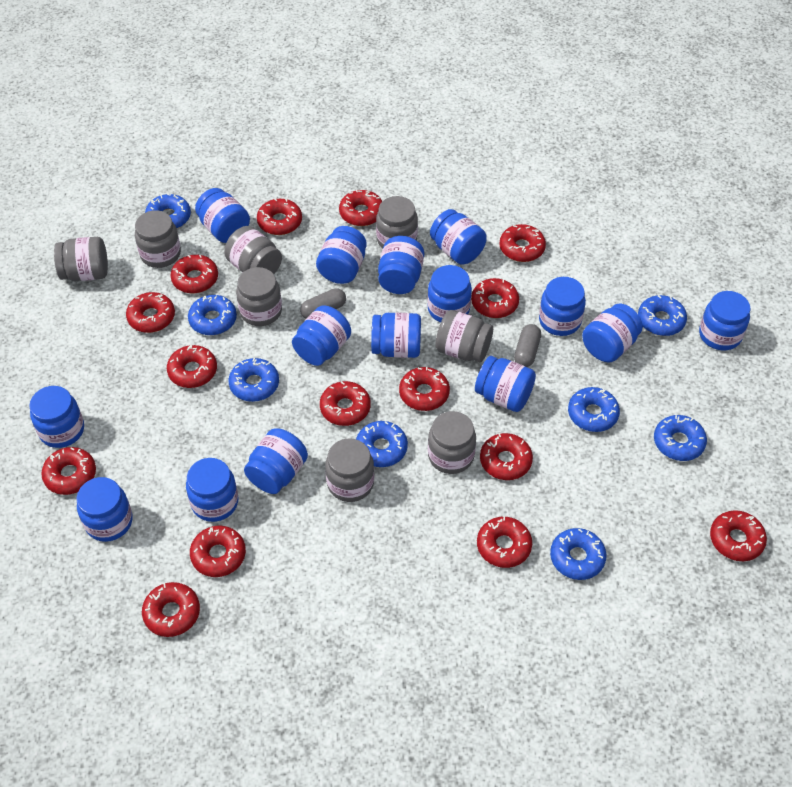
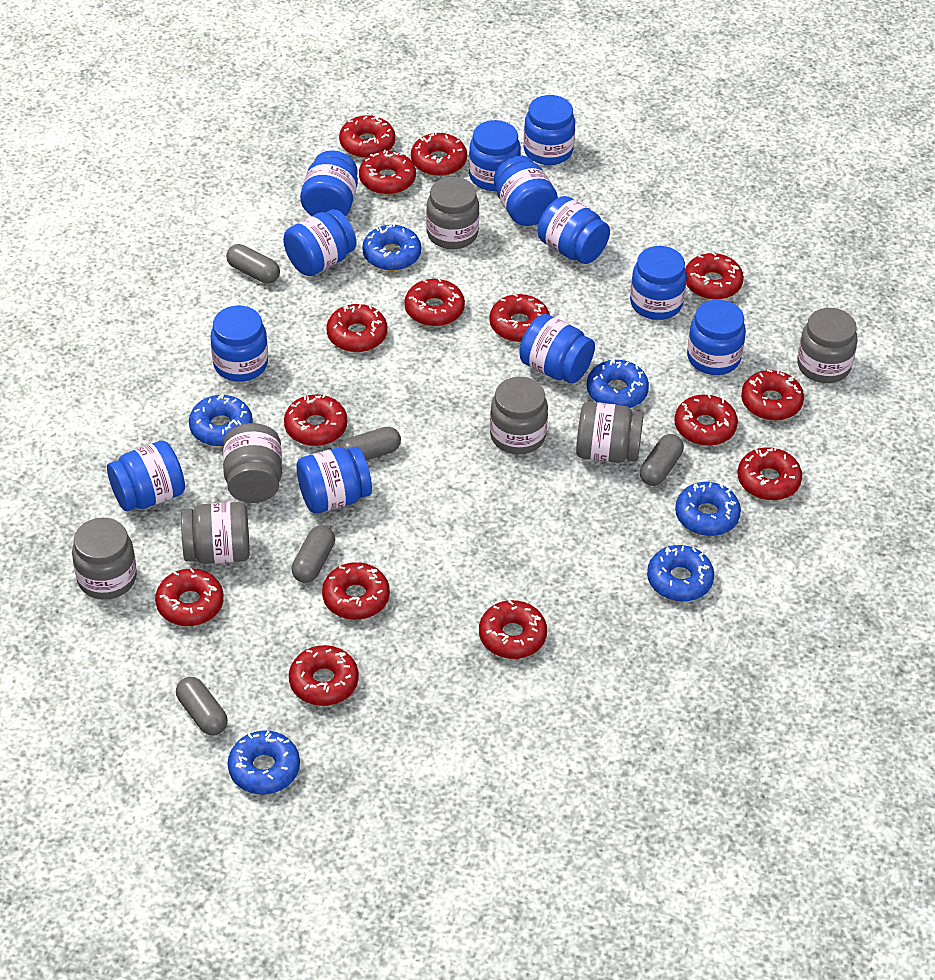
blue donut: 8 -> 6
blue jar: 15 -> 12
grey capsule: 2 -> 5
grey jar: 8 -> 7

